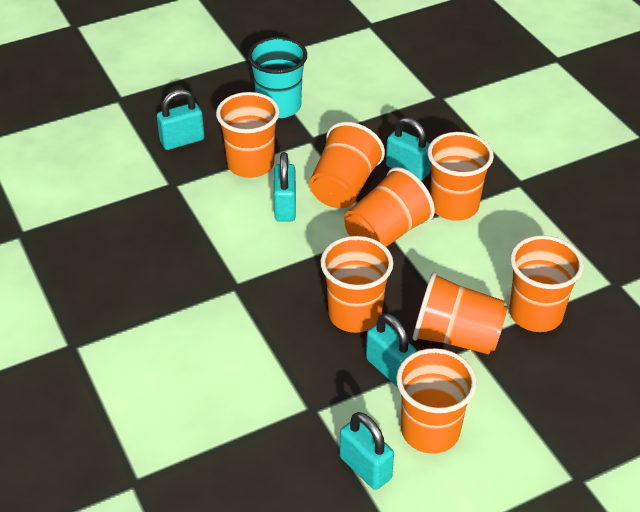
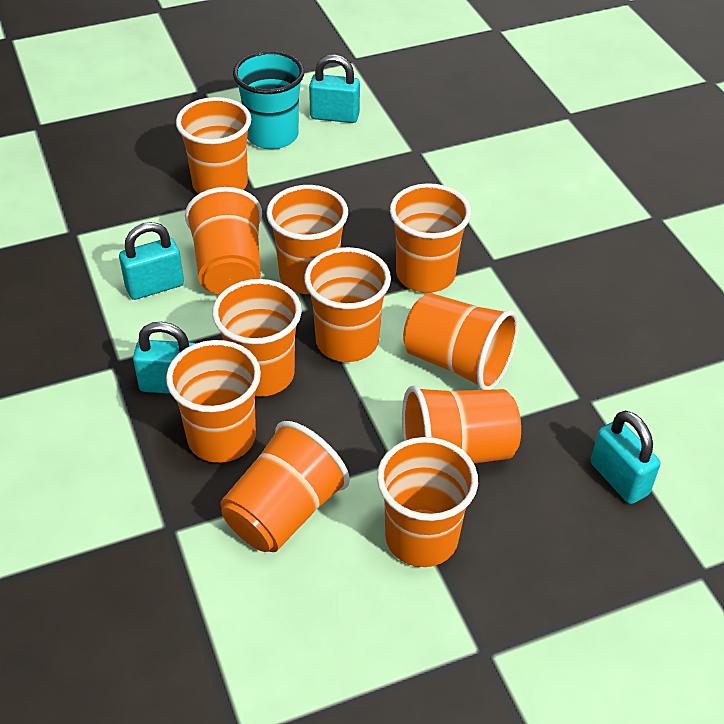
orange cup: 8 -> 11
turquoise padlock: 5 -> 4

